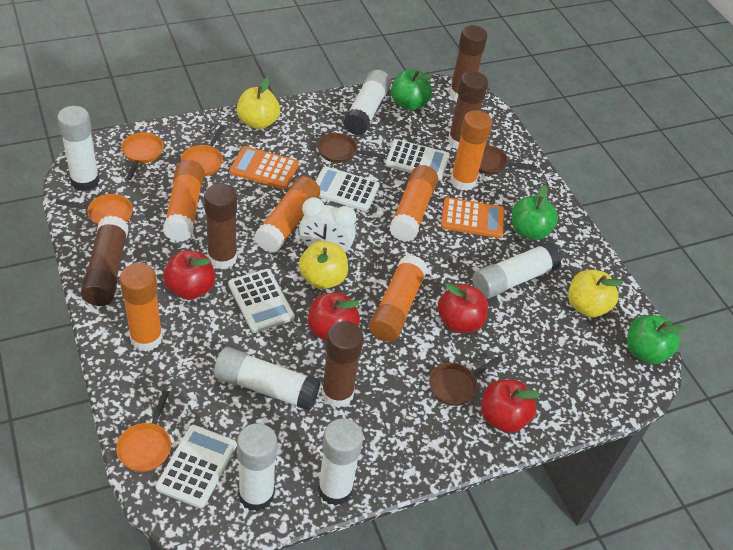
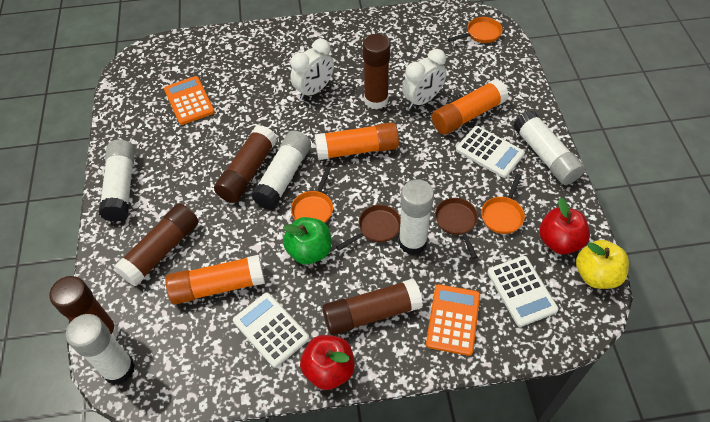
brown pan: 3 -> 2
green apple: 3 -> 1
orange glue stick: 6 -> 3
orange pan: 4 -> 3
red apple: 4 -> 2
white calculator: 4 -> 3
white clock: 1 -> 2
white glue stick: 6 -> 5
yellow apple: 3 -> 1

